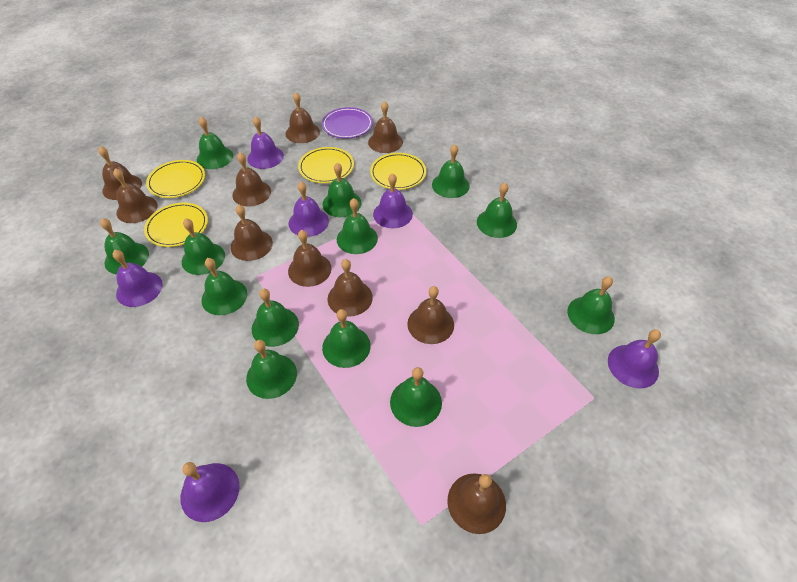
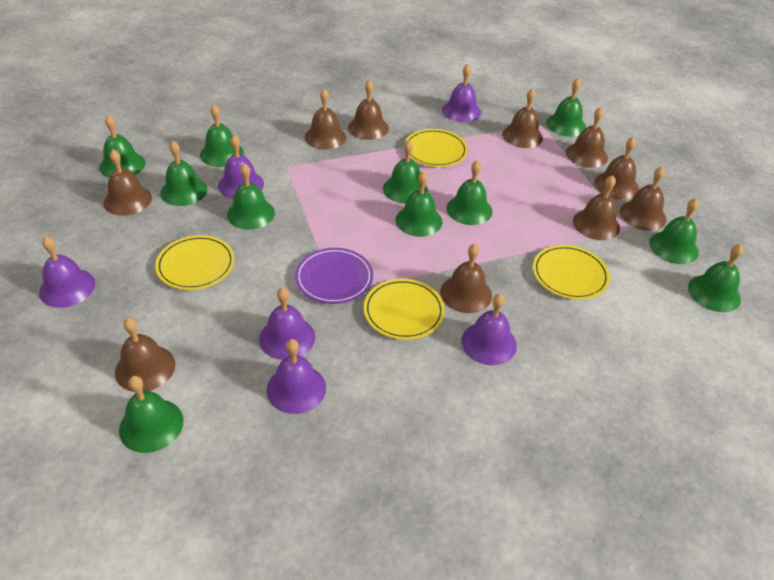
green bell: 13 -> 11

